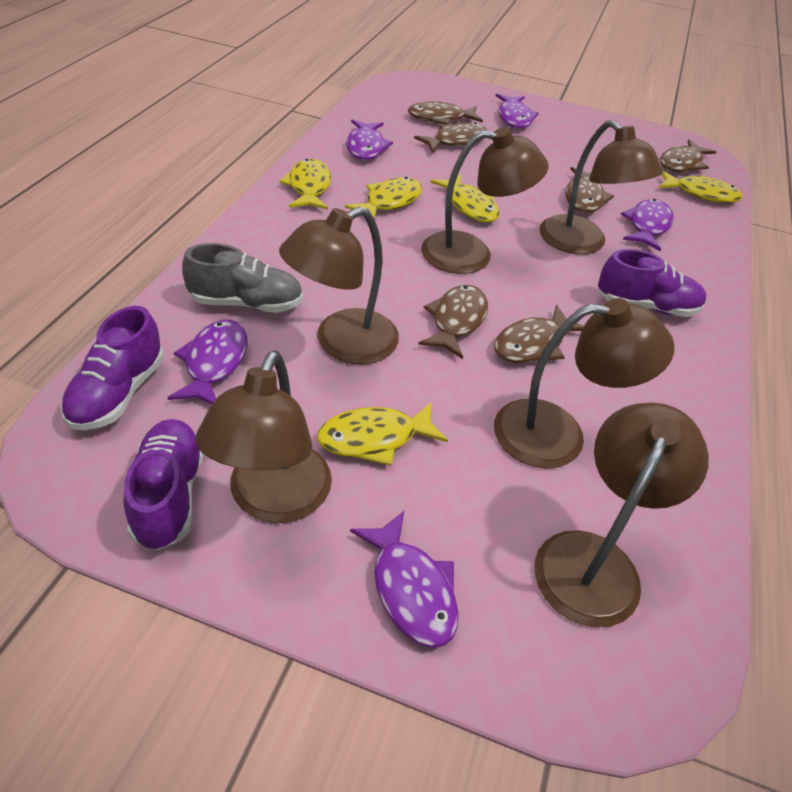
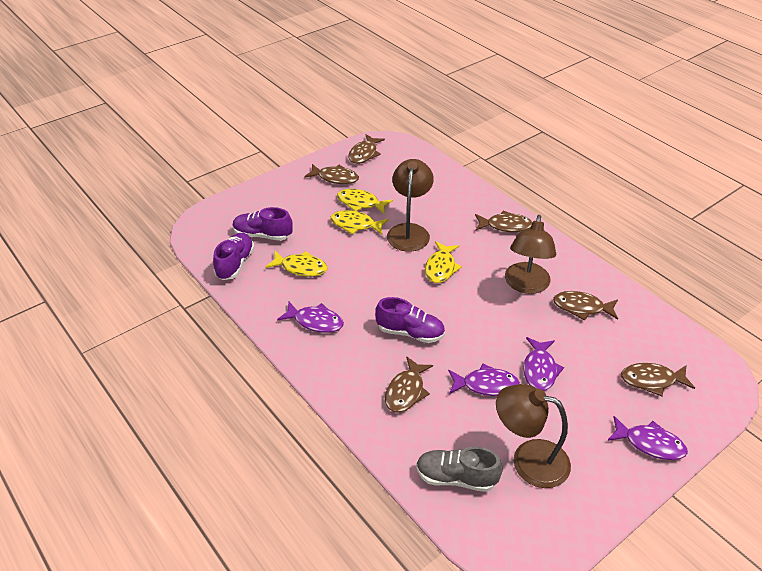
brown lamp: 6 -> 3
purple fish: 5 -> 4
yellow fish: 5 -> 4

